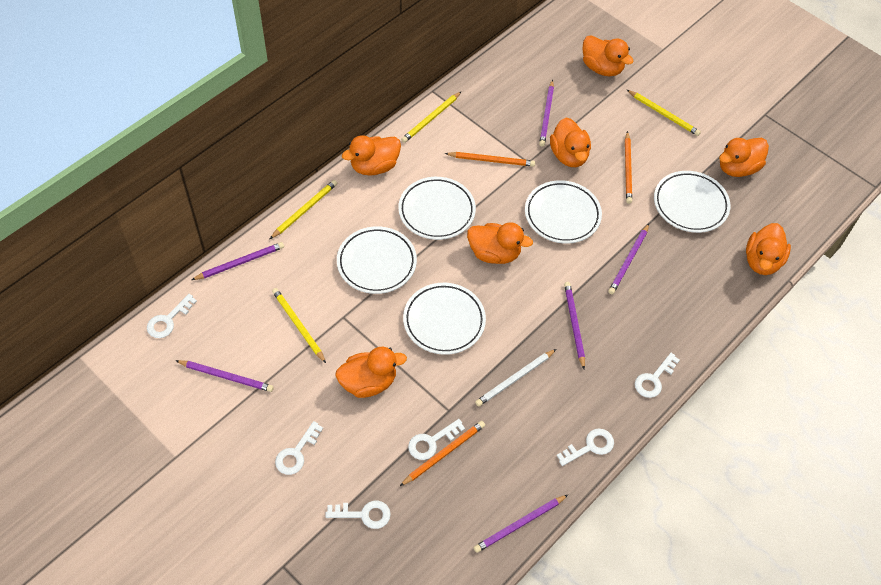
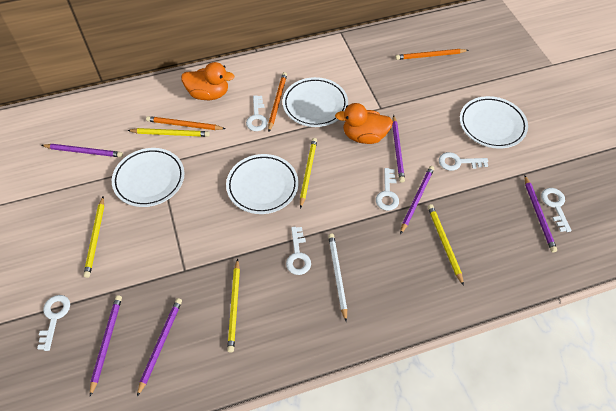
orange duck: 7 -> 2
white plate: 5 -> 4
yellow pencil: 4 -> 5

